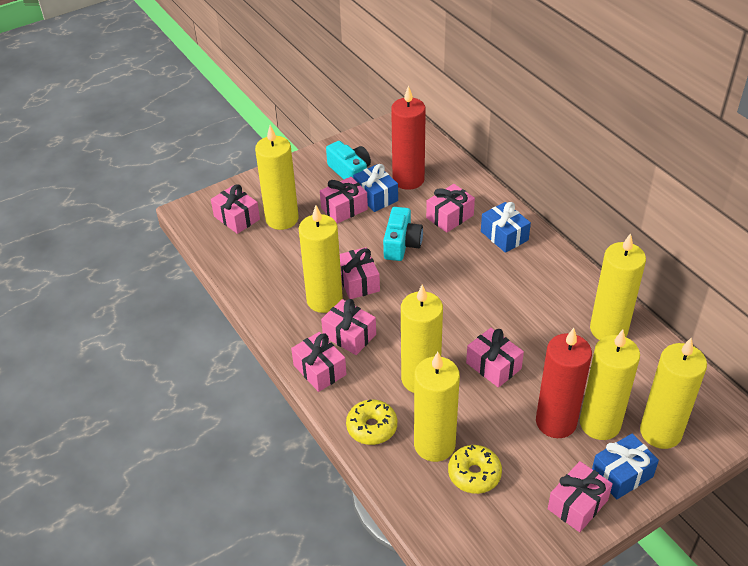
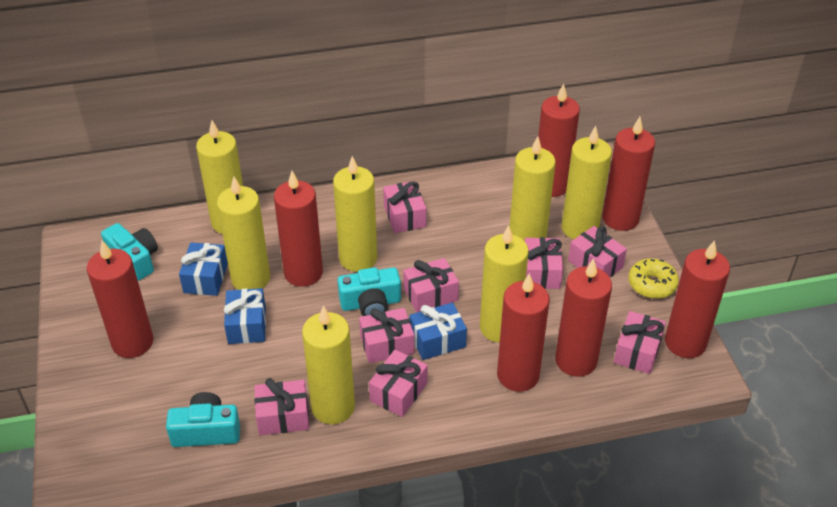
red candle: 2 -> 7
turquoise camera: 2 -> 3
yellow donut: 2 -> 1

